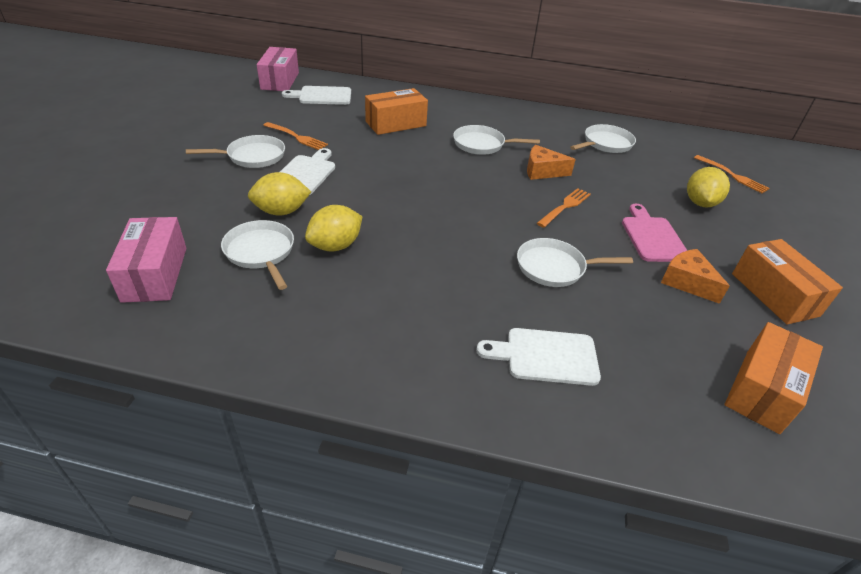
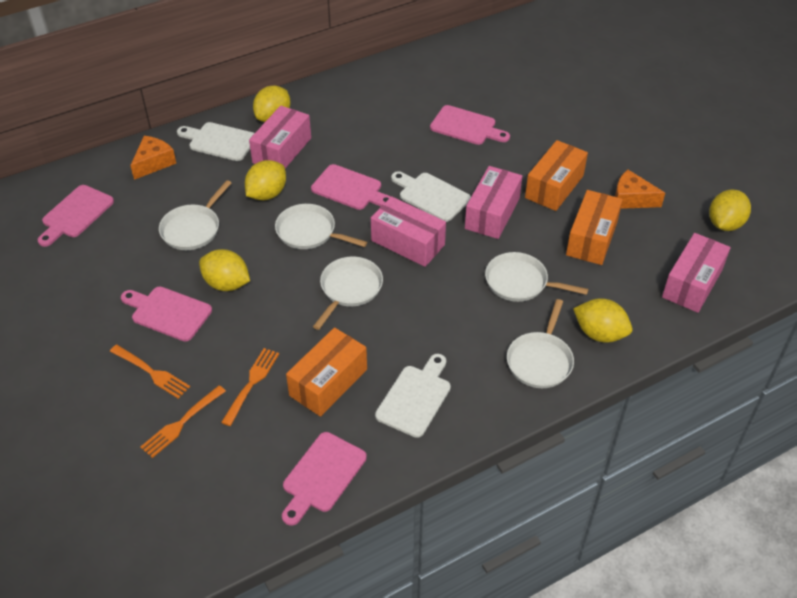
pink box: 2 -> 4
pink cutting board: 1 -> 5
yellow lemon: 3 -> 5

